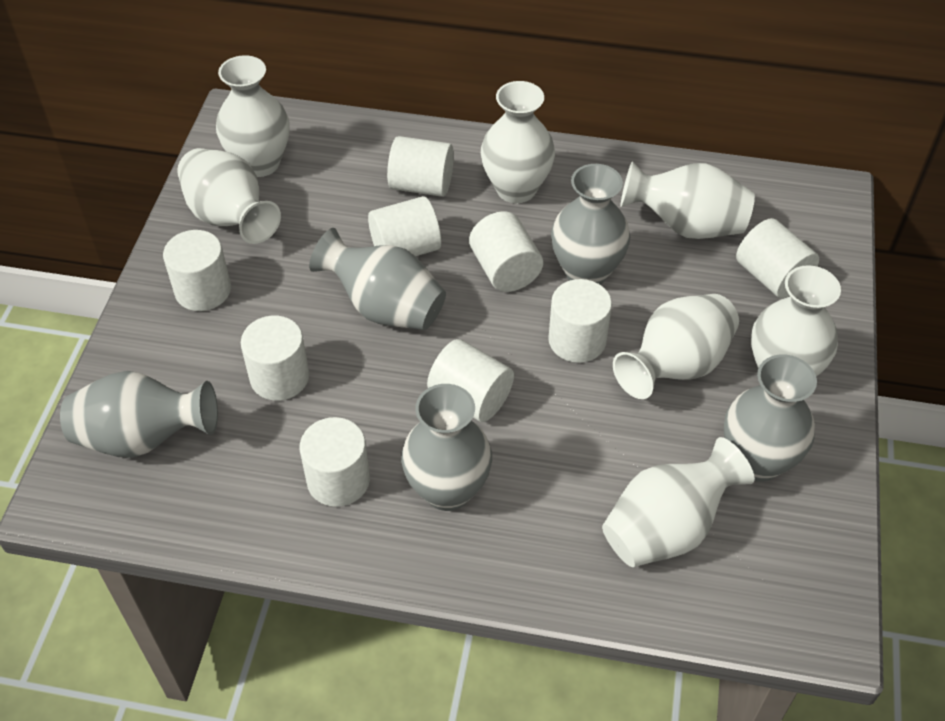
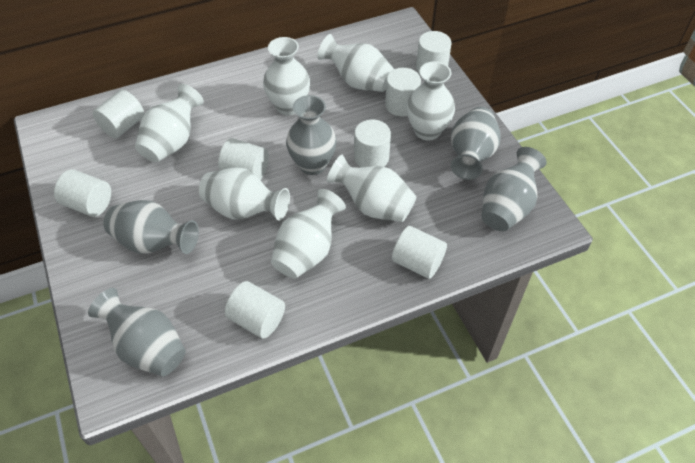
white cylinder: 9 -> 8

